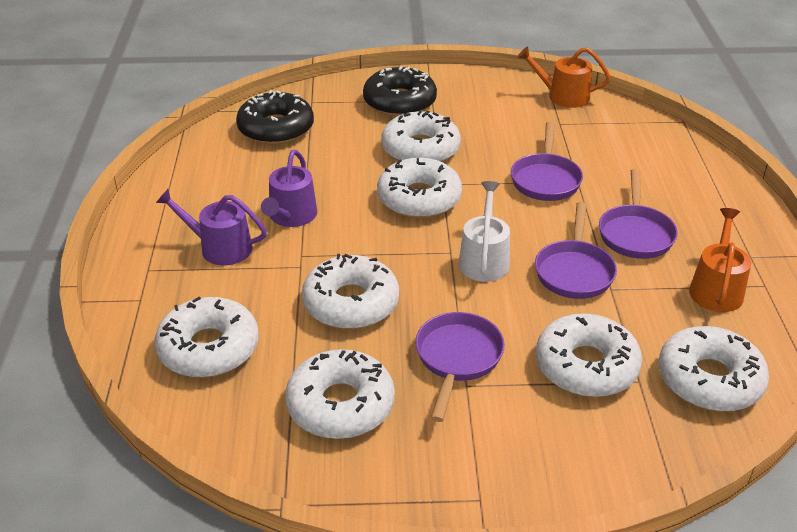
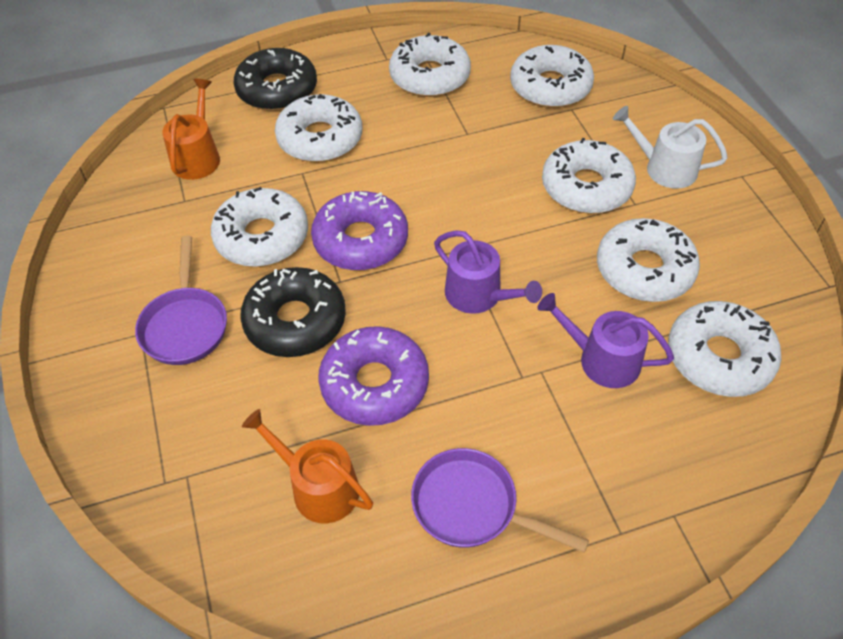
purple donut: 0 -> 2
purple pan: 4 -> 2

